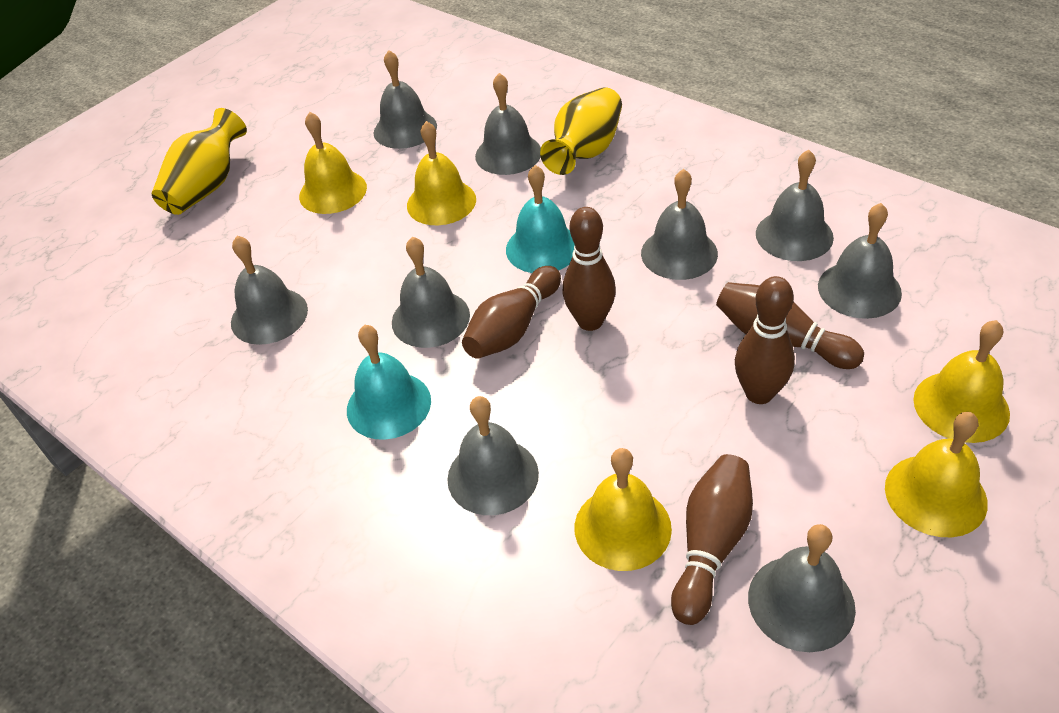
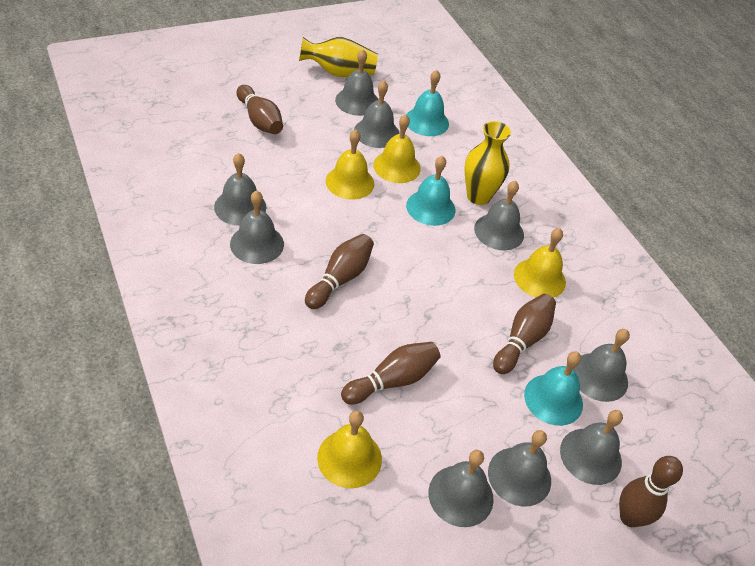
turquoise bell: 2 -> 3
yellow bell: 5 -> 4

